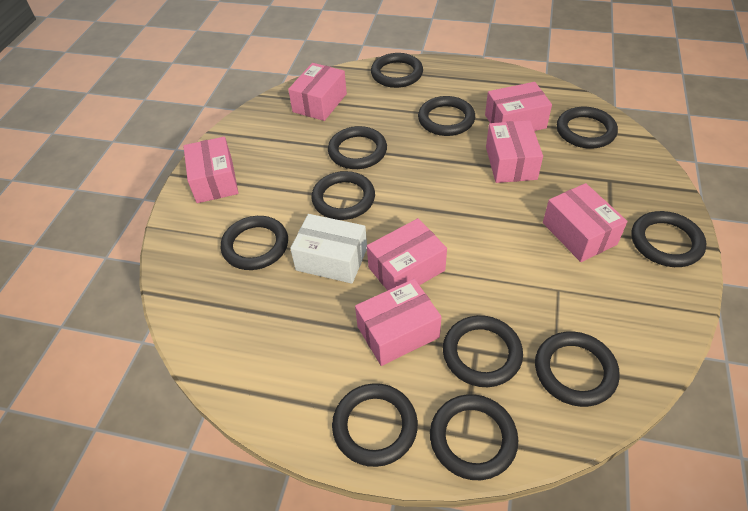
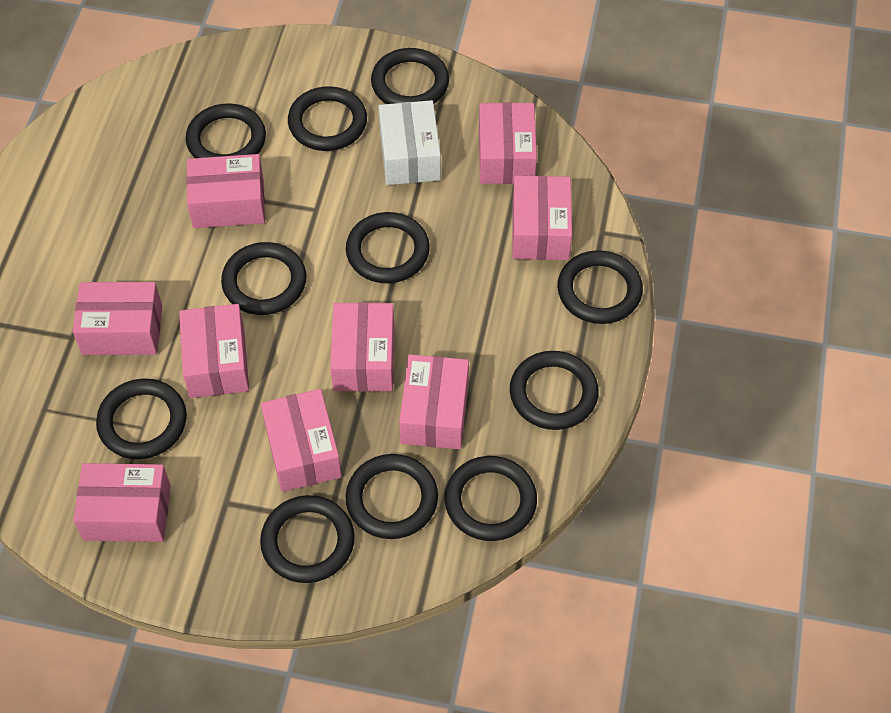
pink box: 7 -> 9

